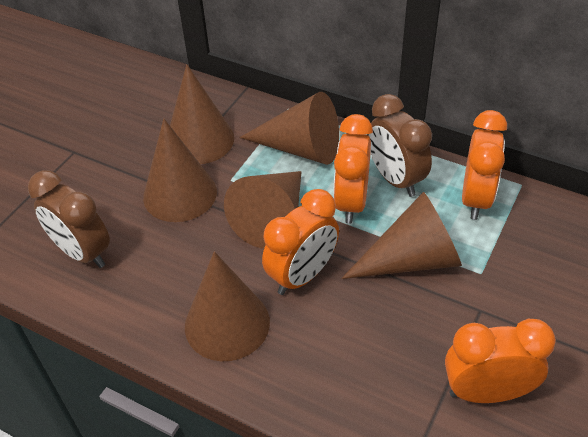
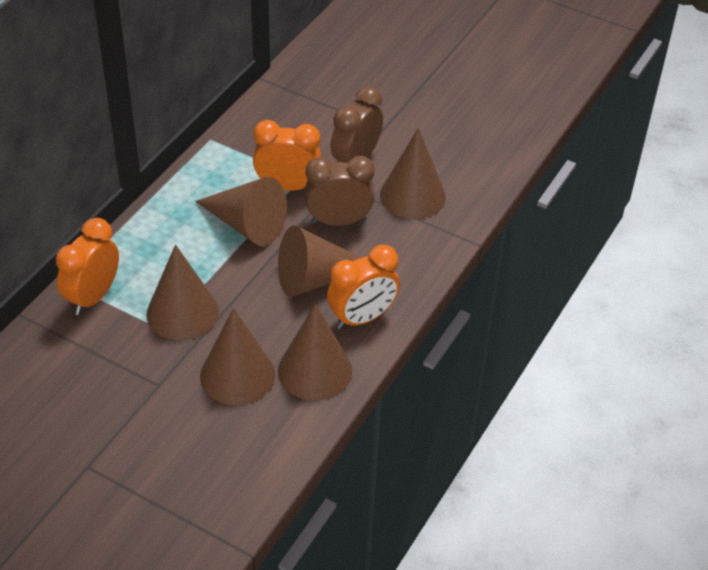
orange clock: 4 -> 3

